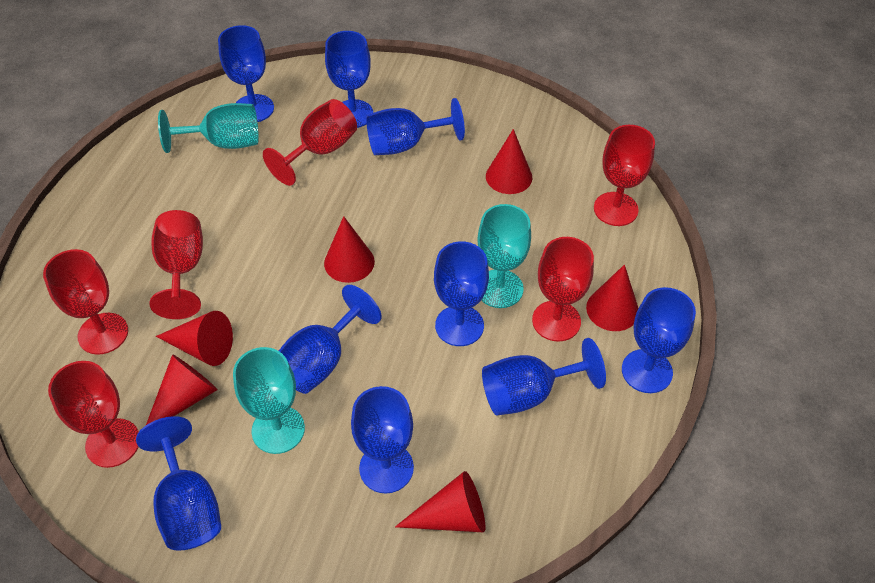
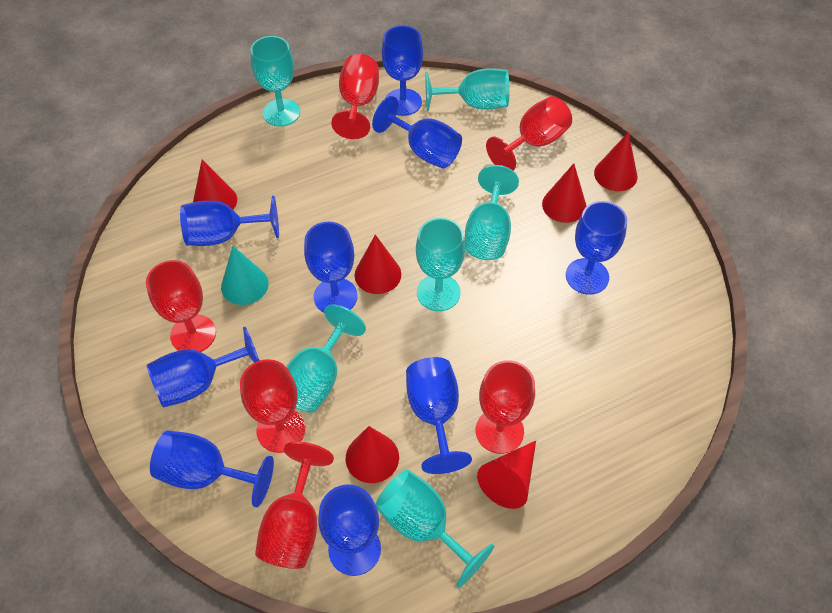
turquoise cone: 0 -> 1
turquoise goblet: 3 -> 6

